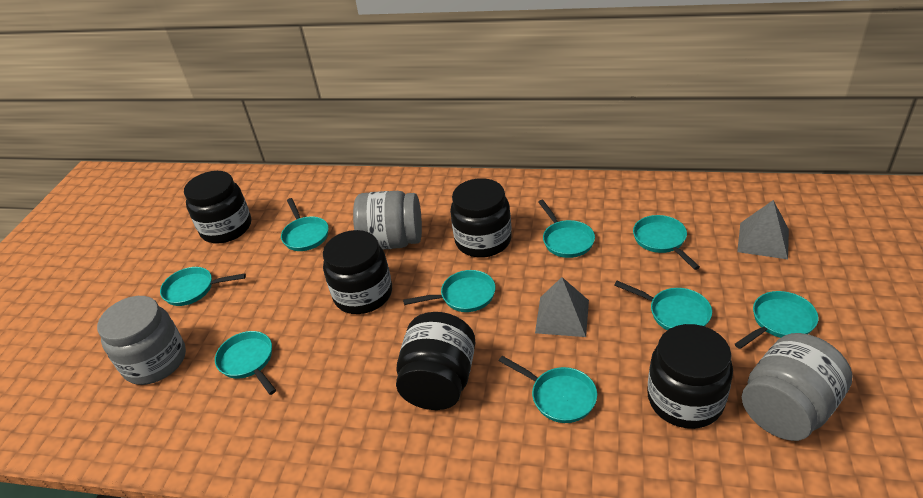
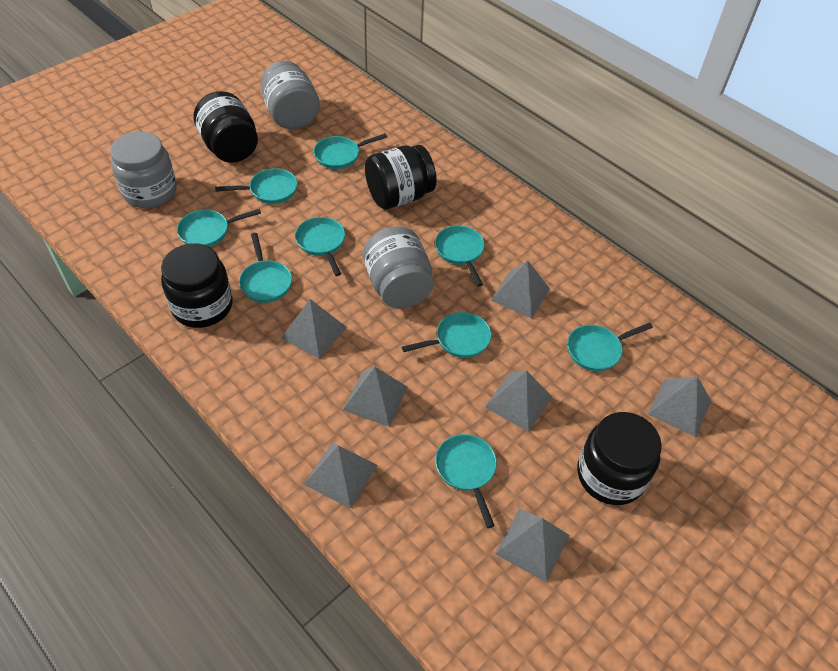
black jar: 5 -> 4
grey pyramid: 2 -> 7

